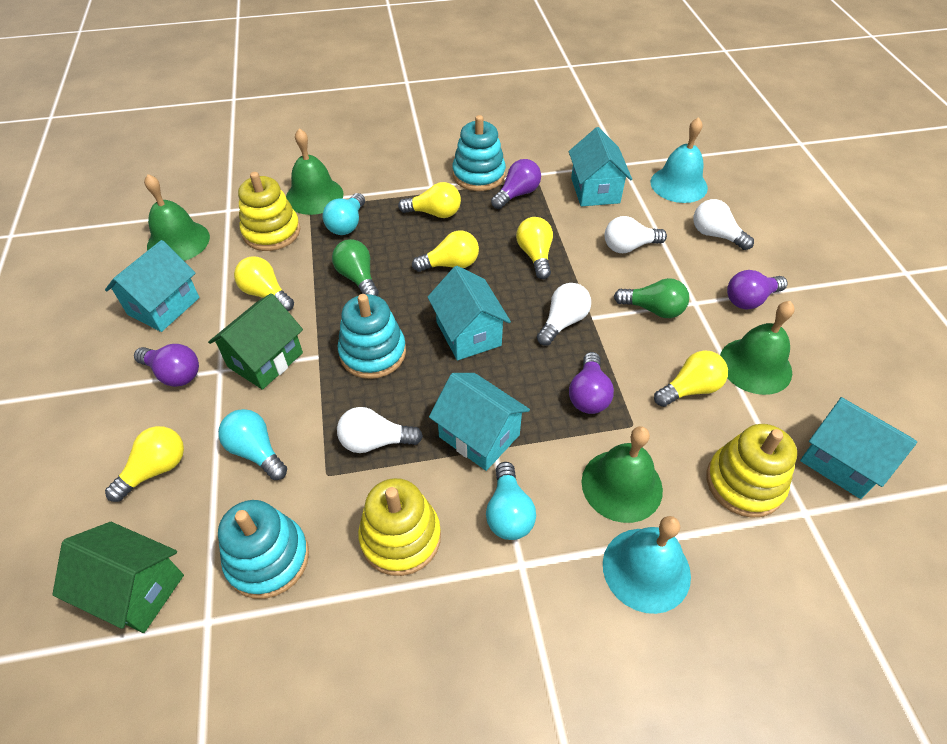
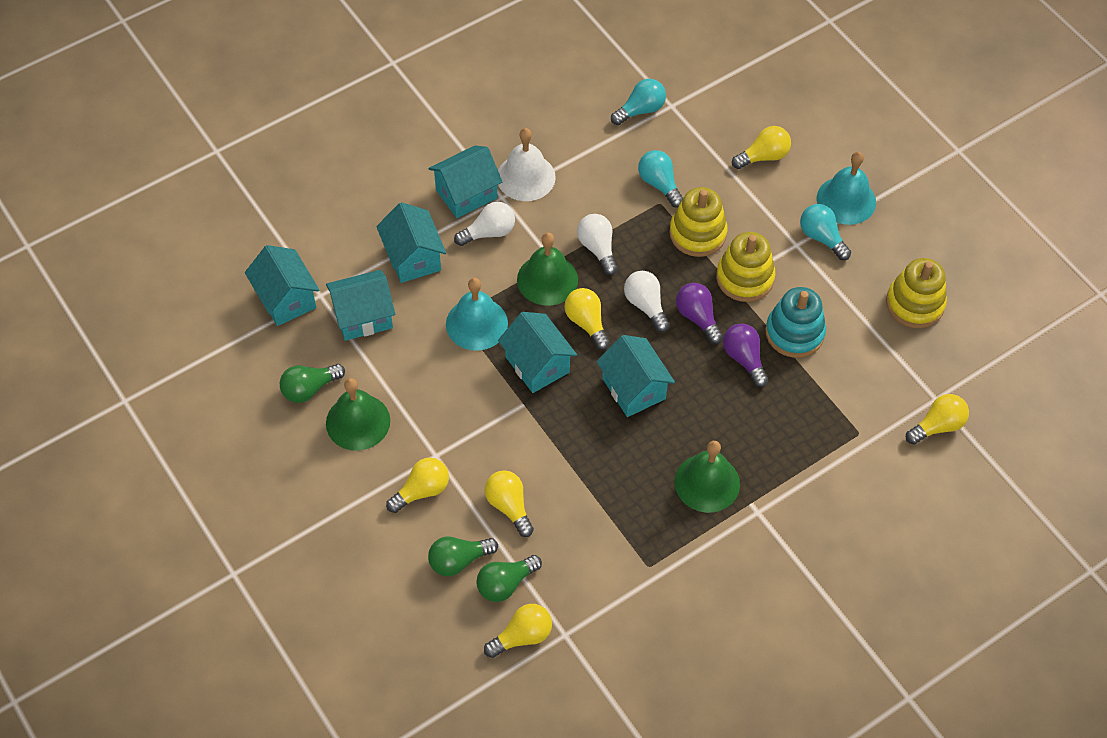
green bell: 4 -> 3
green house: 2 -> 0
green light bulb: 2 -> 3
purple light bulb: 4 -> 2
turquoise house: 5 -> 6
turquoise stacking toy: 3 -> 1
white bell: 0 -> 1
white light bulb: 4 -> 3

